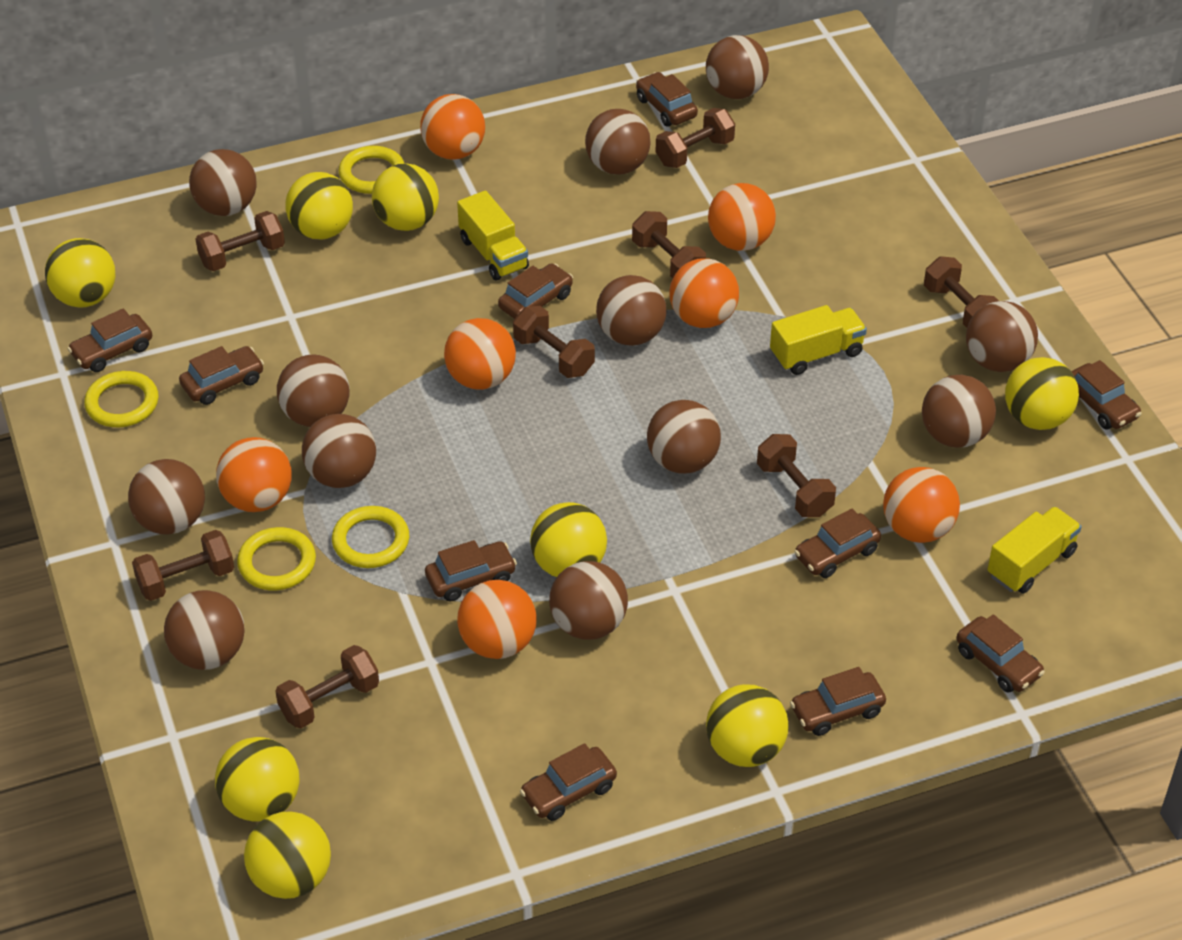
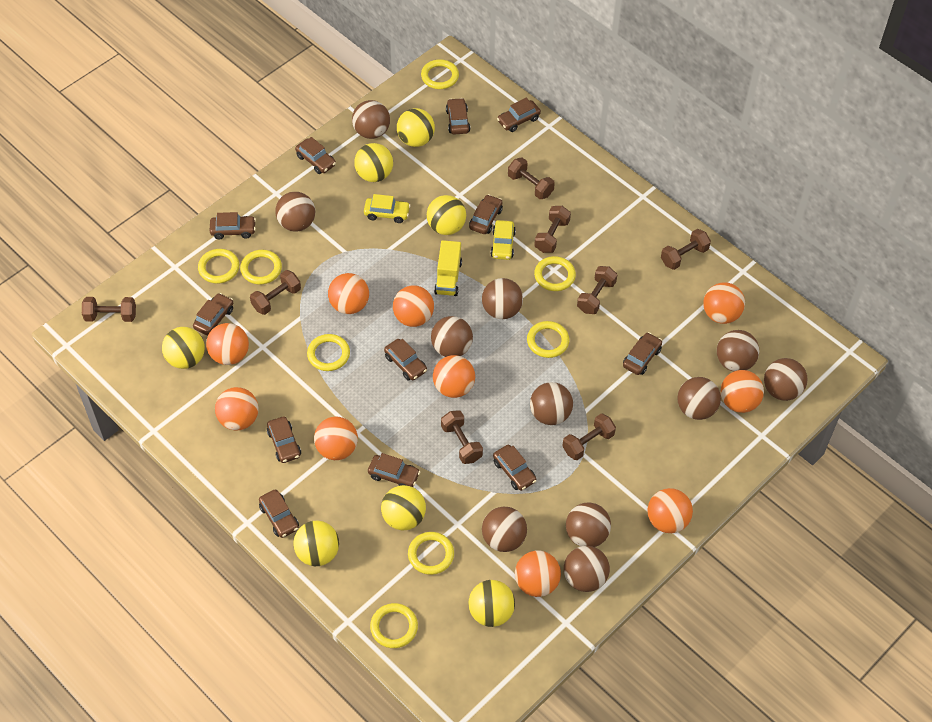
brown ball: 12 -> 11
brown car: 10 -> 12
orange ball: 7 -> 10
yellow ball: 8 -> 7
yellow car: 0 -> 2
yellow ring: 4 -> 8
yellow truck: 3 -> 1

